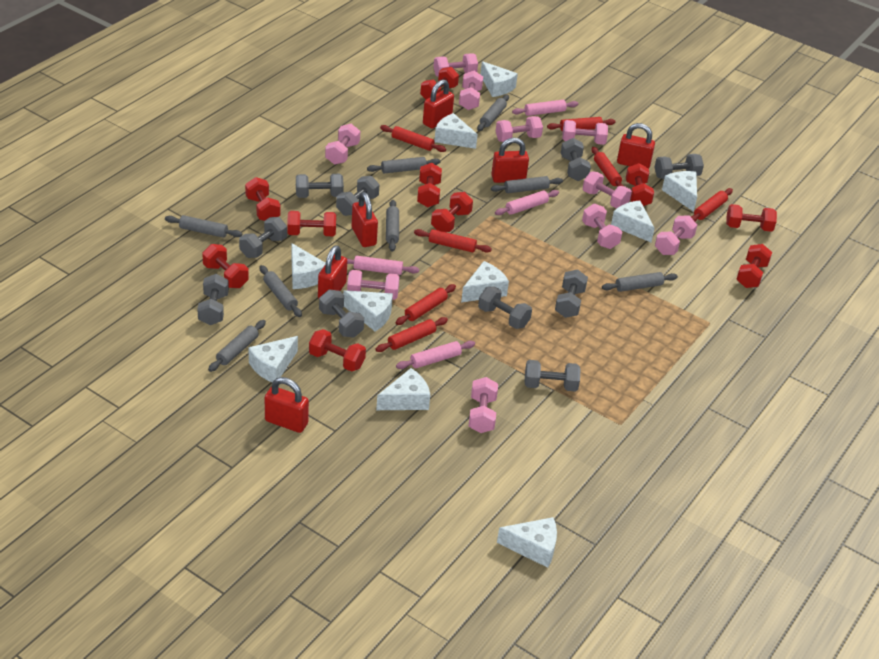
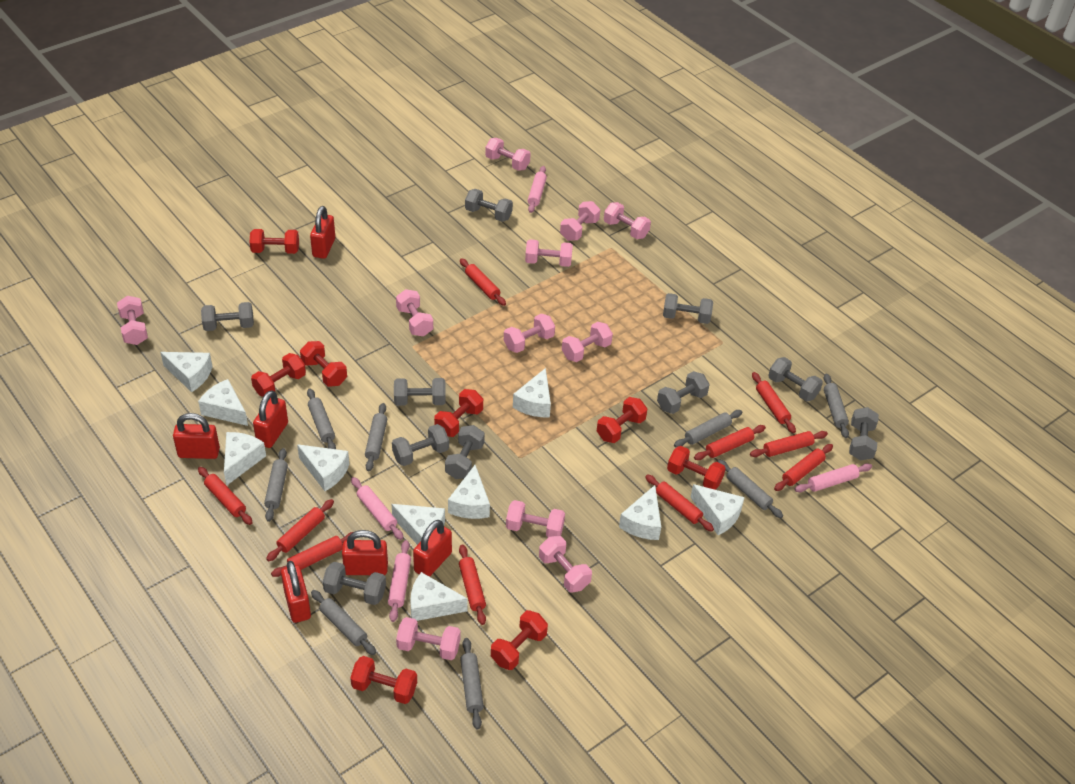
pink dumbbell: 10 -> 11
red dumbbell: 10 -> 8
red rolling pin: 7 -> 10

